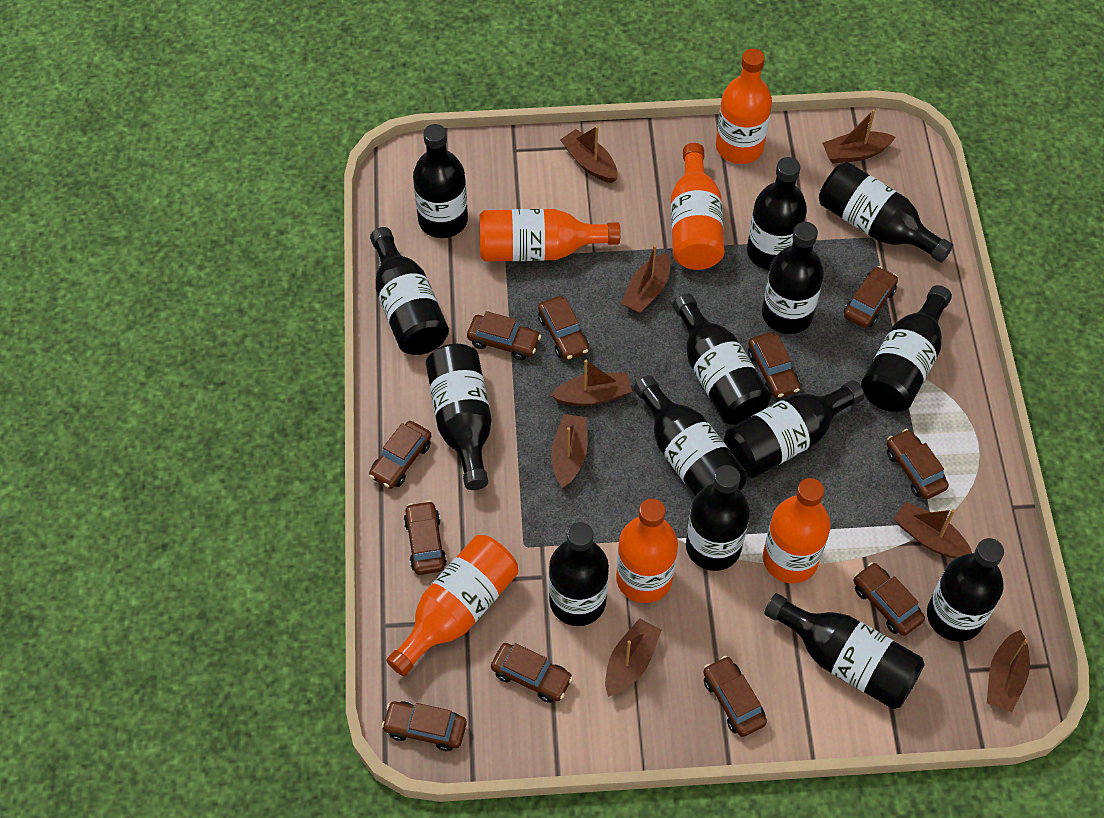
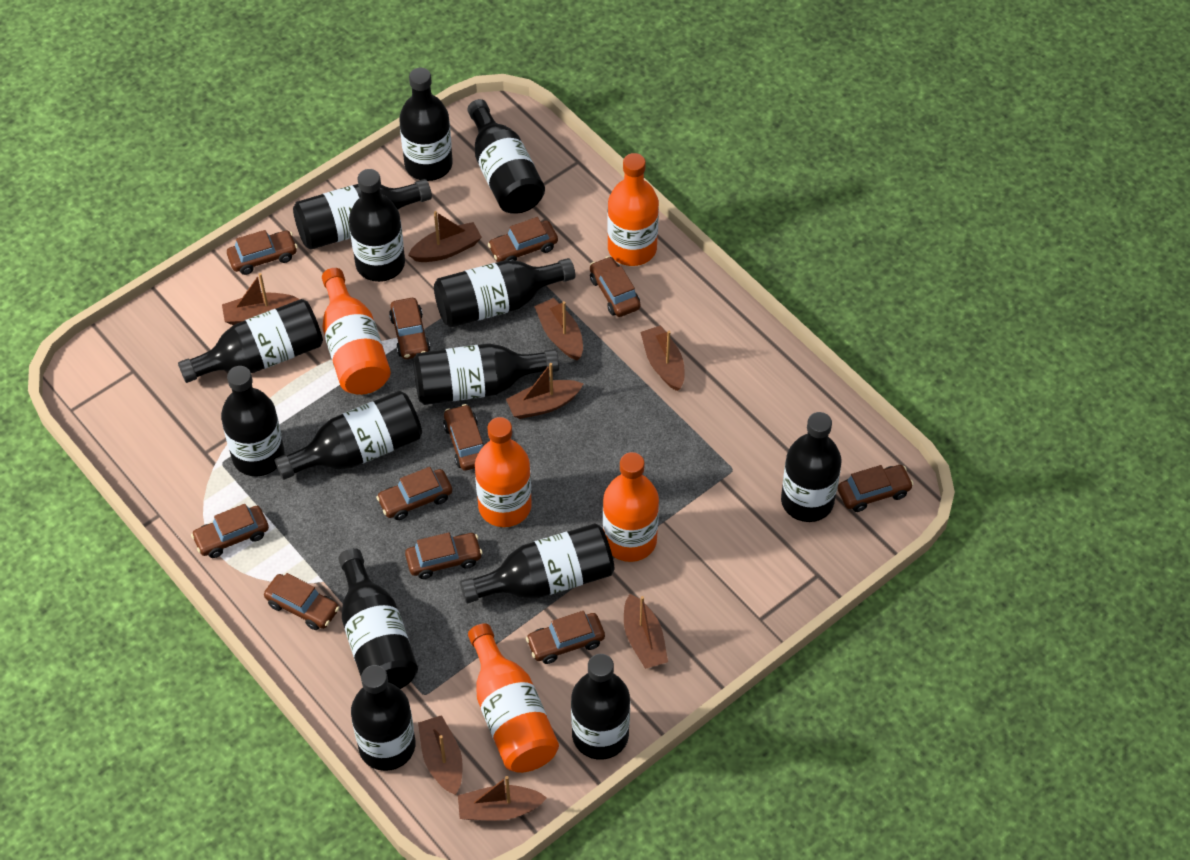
orange bottle: 6 -> 5

